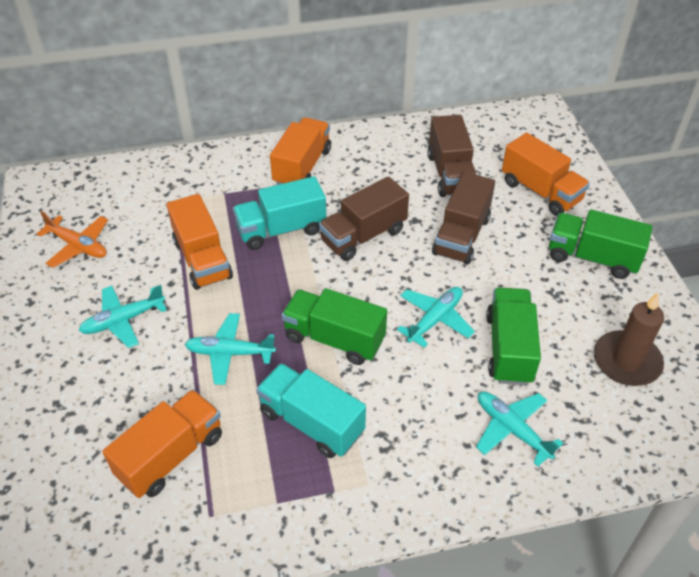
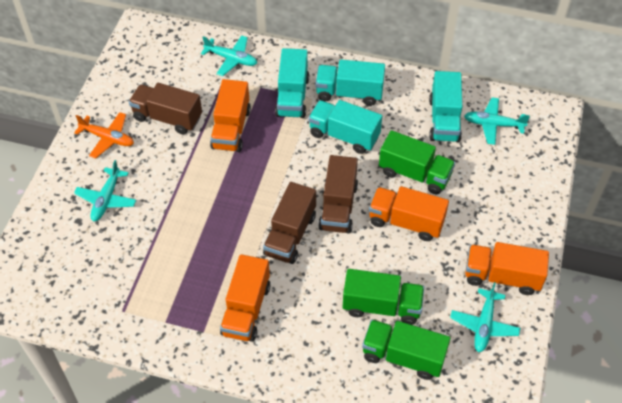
brown candle: 1 -> 0
turquoise truck: 2 -> 4

